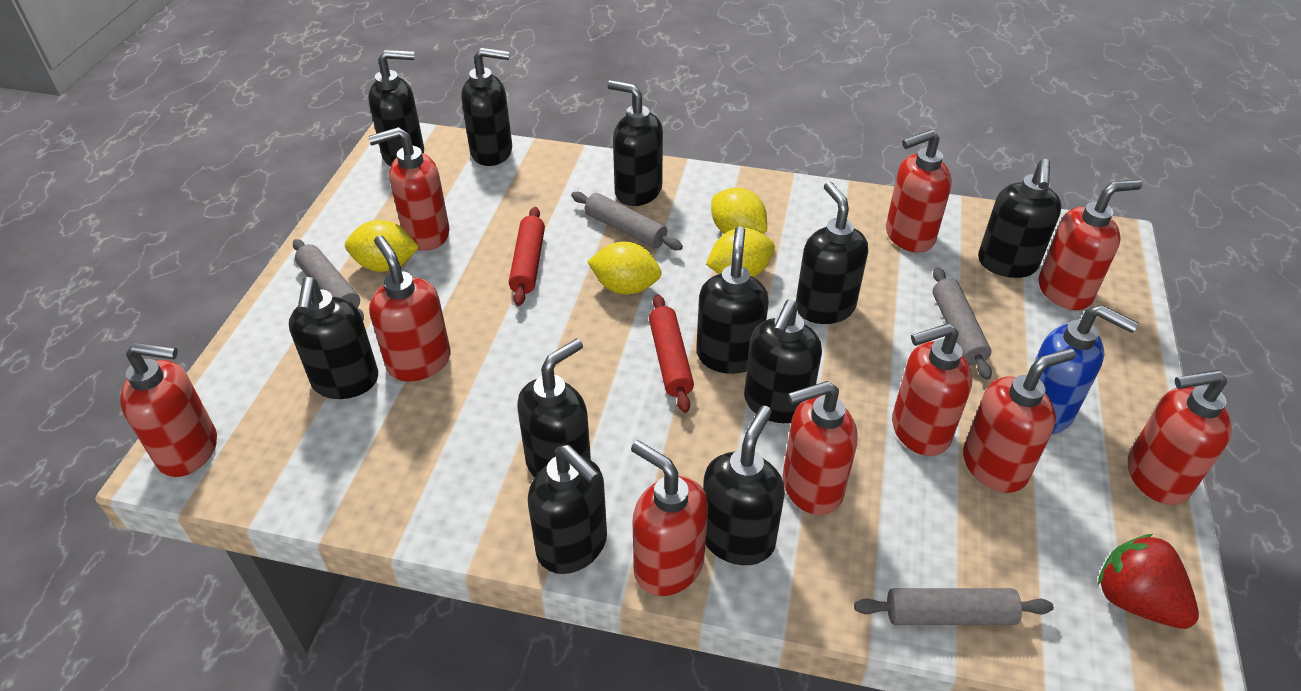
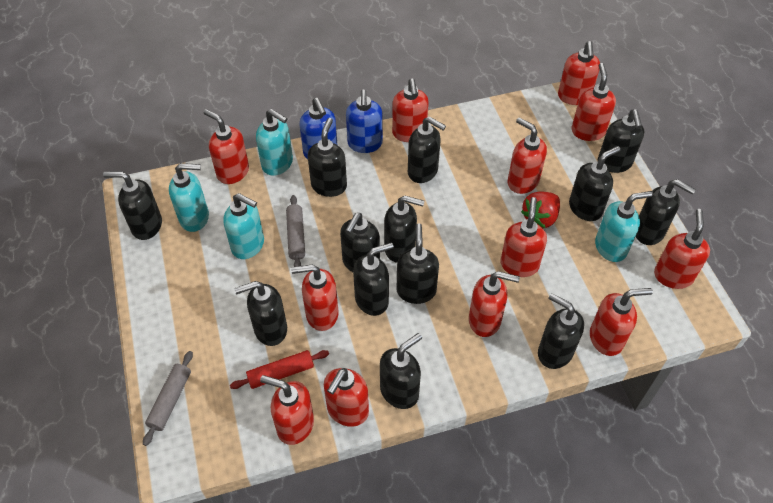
black soap dispenser: 11 -> 13
blue soap dispenser: 1 -> 2
grey rolling pin: 4 -> 2
red rolling pin: 2 -> 1
red soap dispenser: 10 -> 12
turquoise soap dispenser: 0 -> 4
yellow lemon: 4 -> 0

